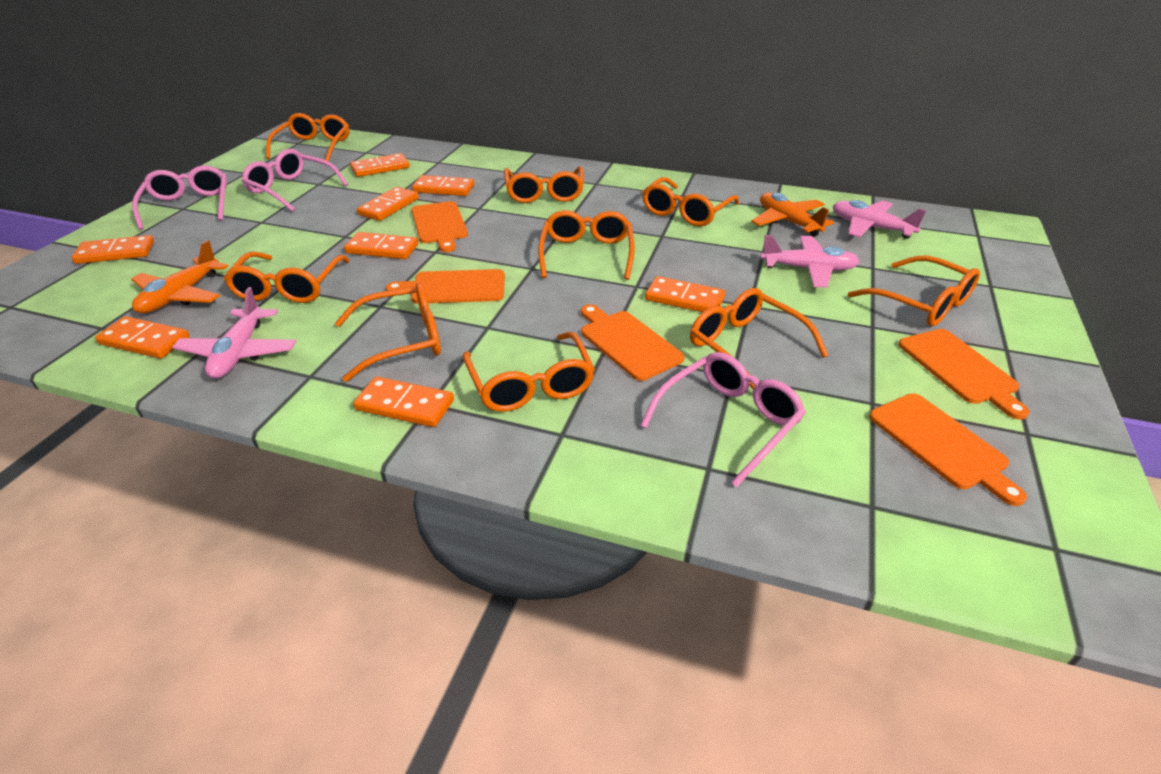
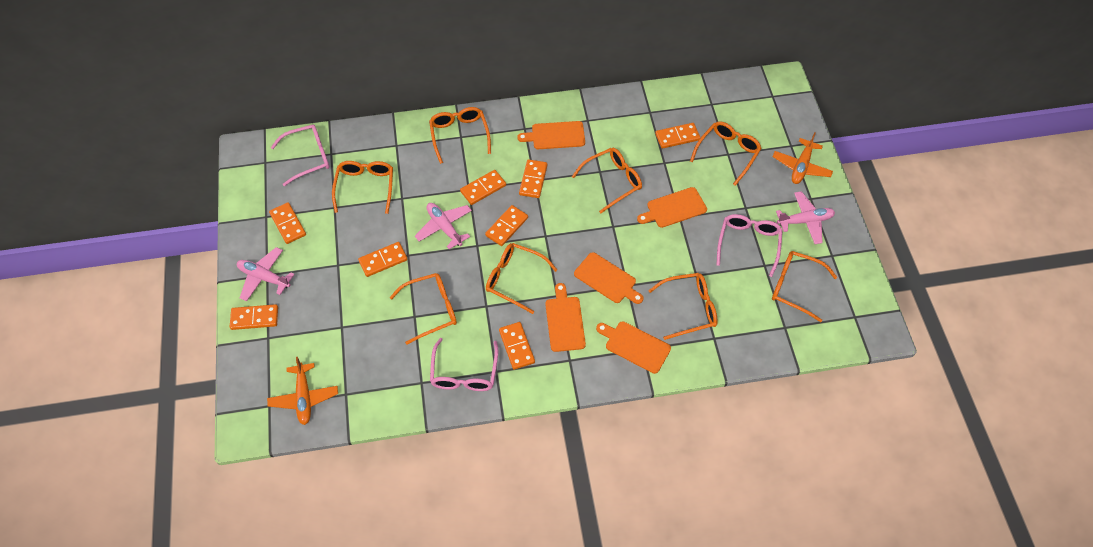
orange glasses: 9 -> 8

